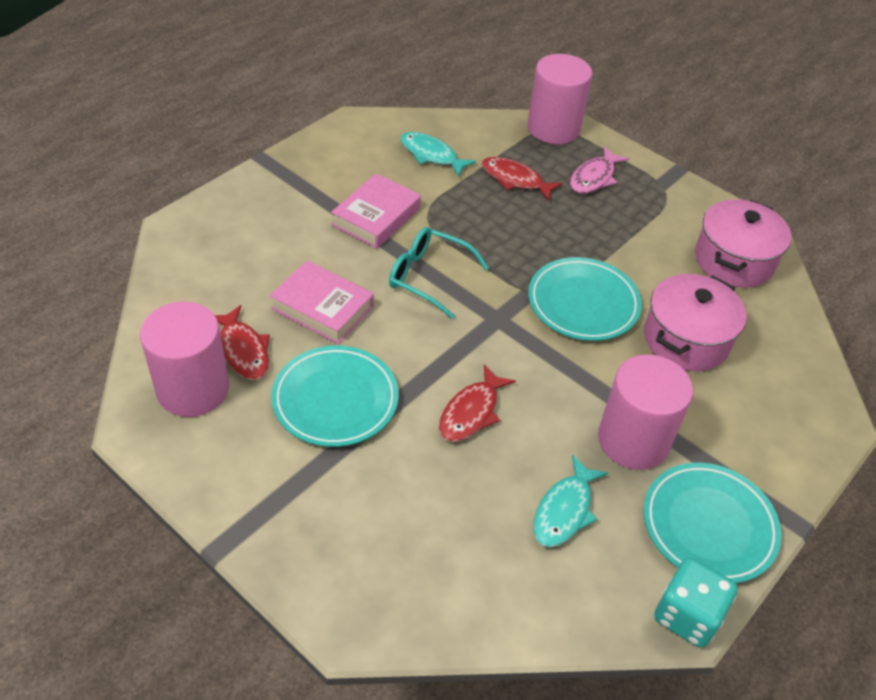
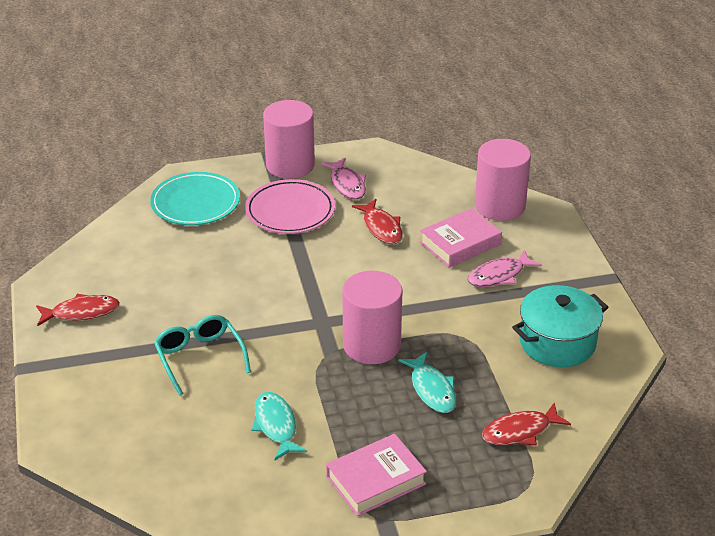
pink fish: 1 -> 2
pink plate: 0 -> 1
pink pot: 2 -> 0
turquoise dice: 1 -> 0
turquoise plate: 3 -> 1
turquoise pot: 0 -> 1

